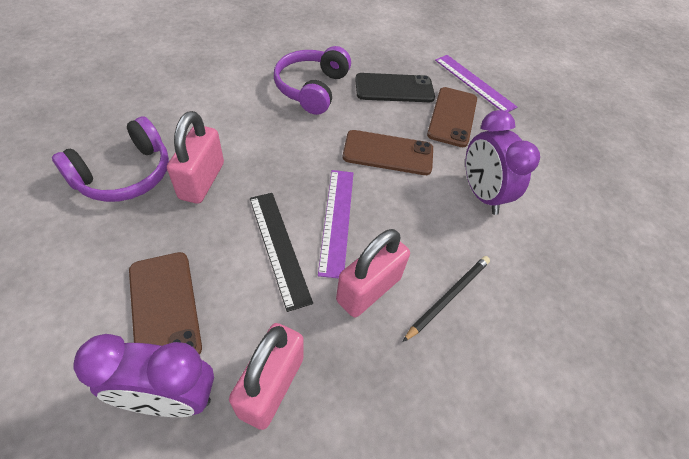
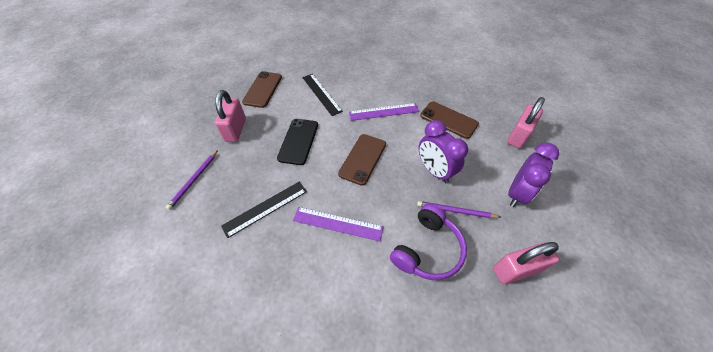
black pencil: 1 -> 0
black ruler: 1 -> 2
purple headphones: 2 -> 1
purple pencil: 0 -> 2

